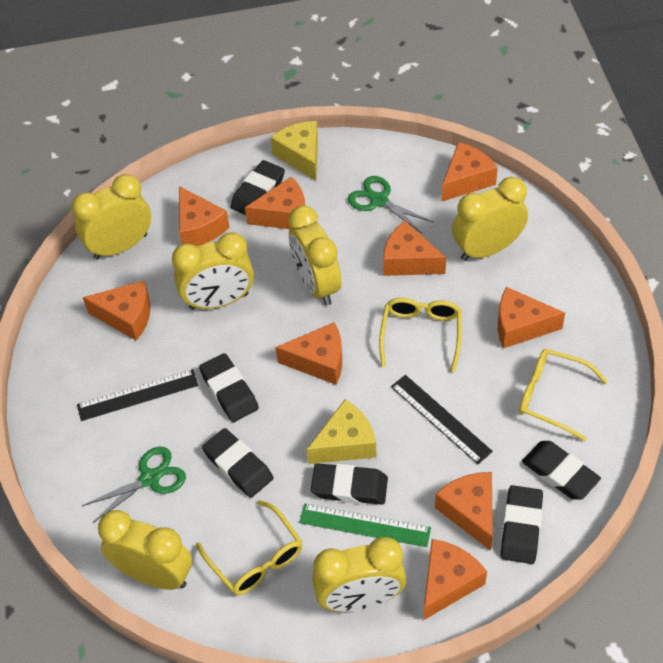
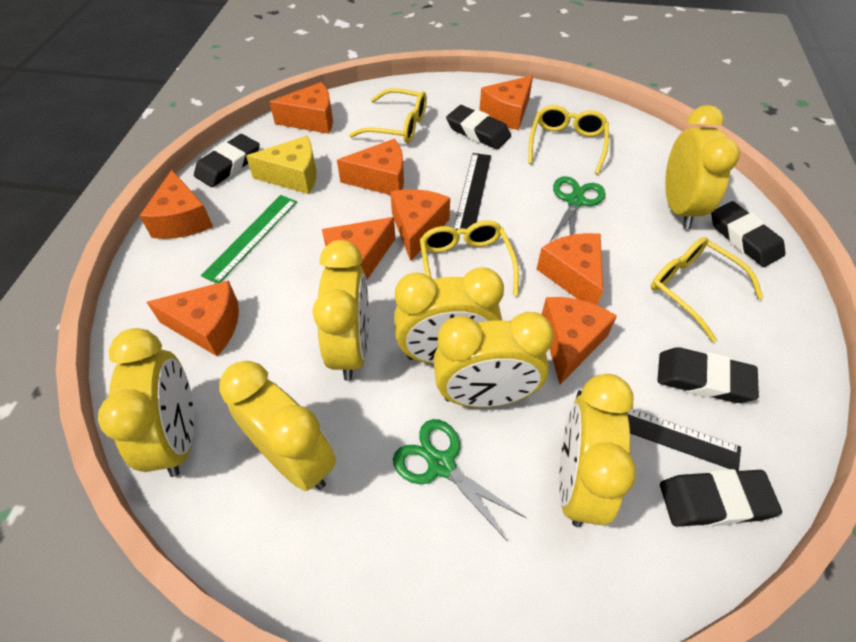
black eraser: 6 -> 5
yellow cheese: 2 -> 1
yellow clock: 6 -> 7
yellow glasses: 3 -> 4

